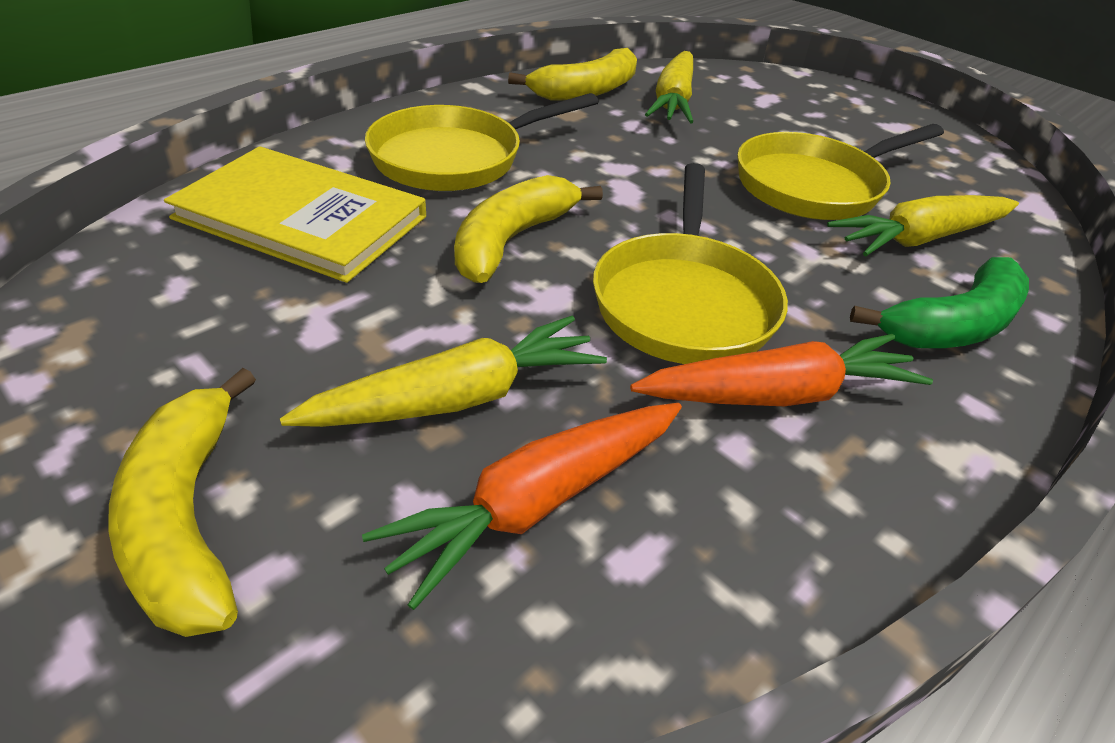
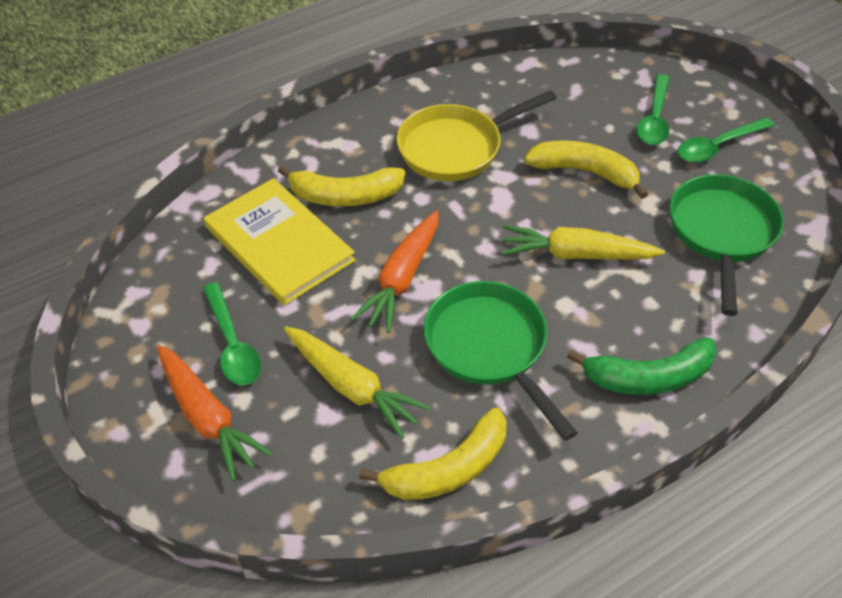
green pan: 0 -> 2
green spoon: 0 -> 3
yellow carrot: 3 -> 2
yellow pan: 3 -> 1

